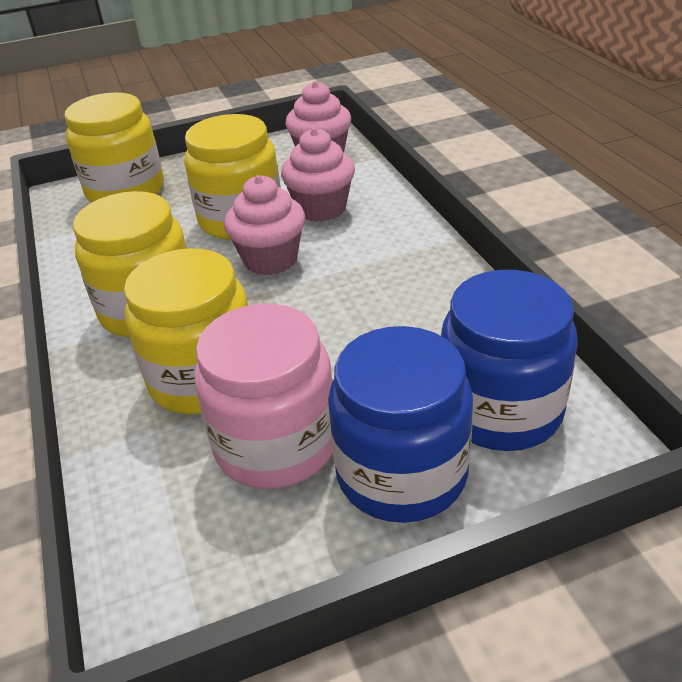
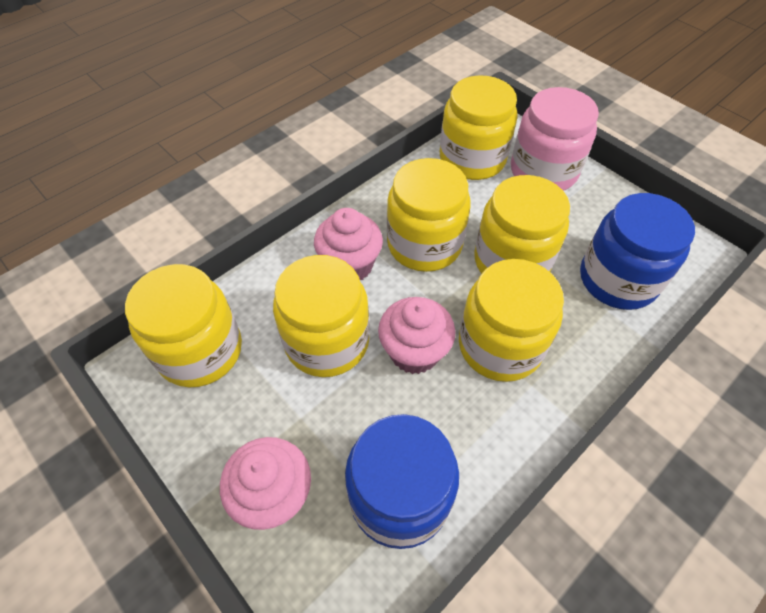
yellow jar: 4 -> 6

